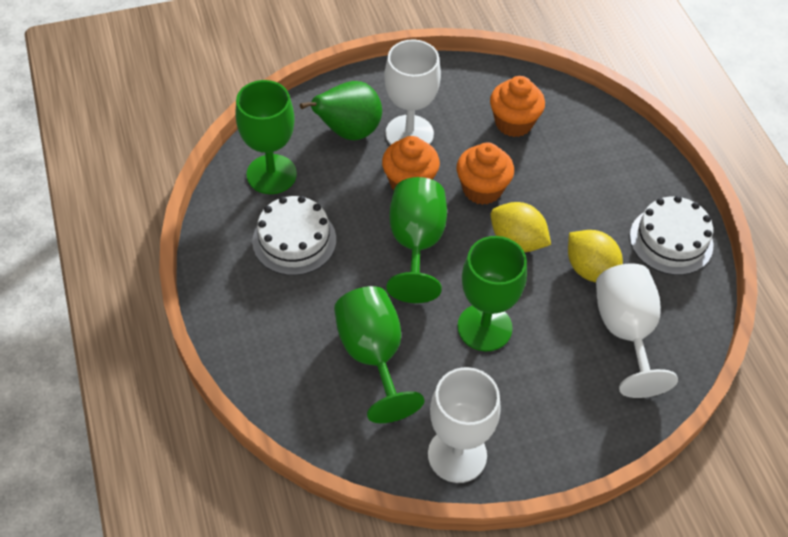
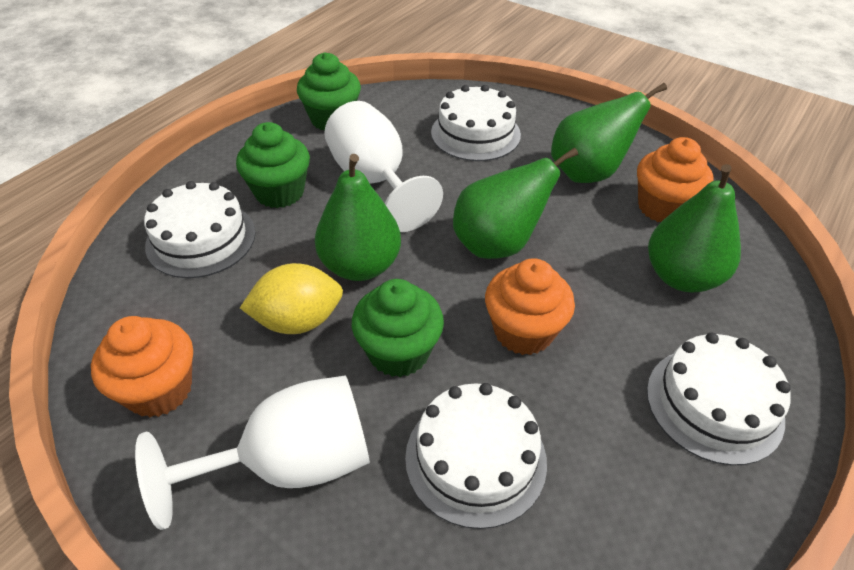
green cupcake: 0 -> 3
green goblet: 4 -> 0
green pear: 1 -> 4
white cake: 2 -> 4
white goblet: 3 -> 2
yellow lemon: 2 -> 1

